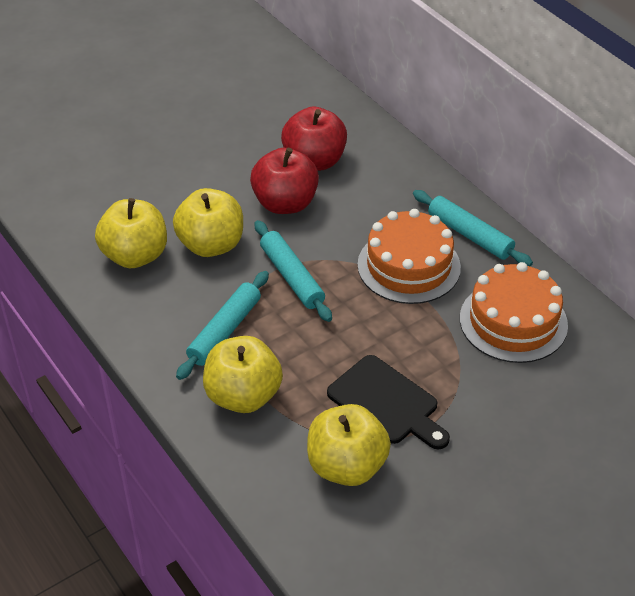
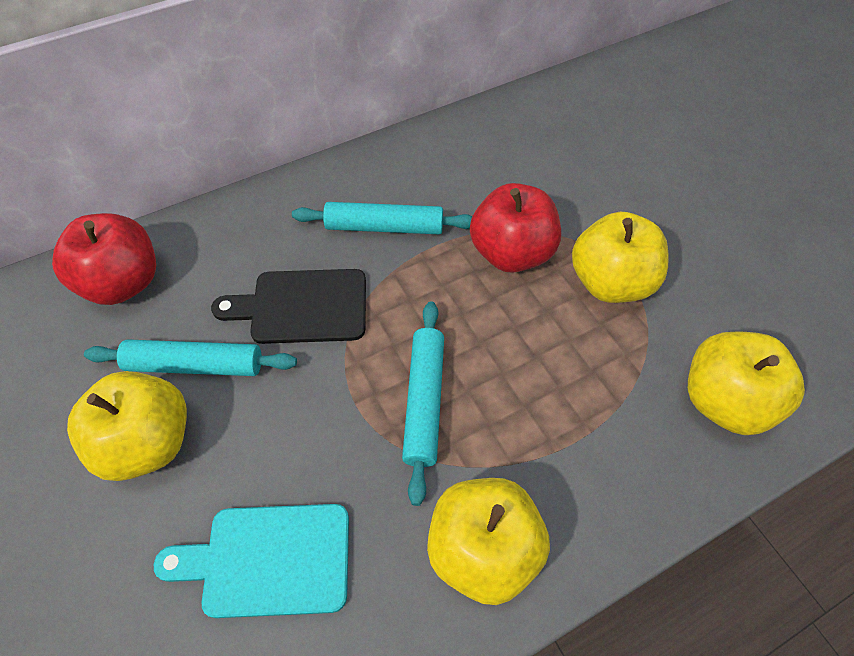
orange cake: 2 -> 0
turquoise cutting board: 0 -> 1

